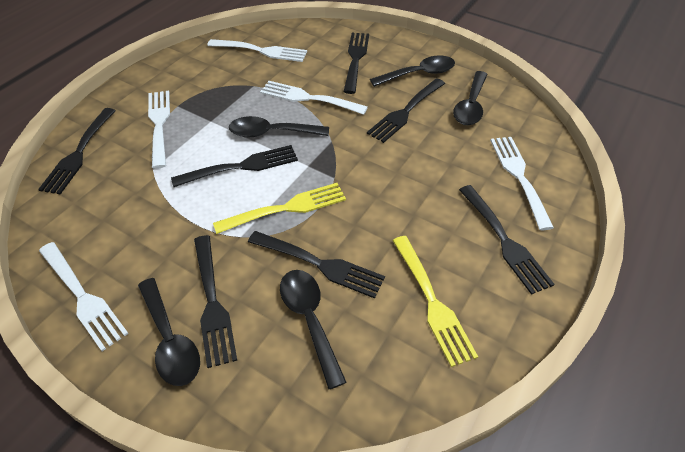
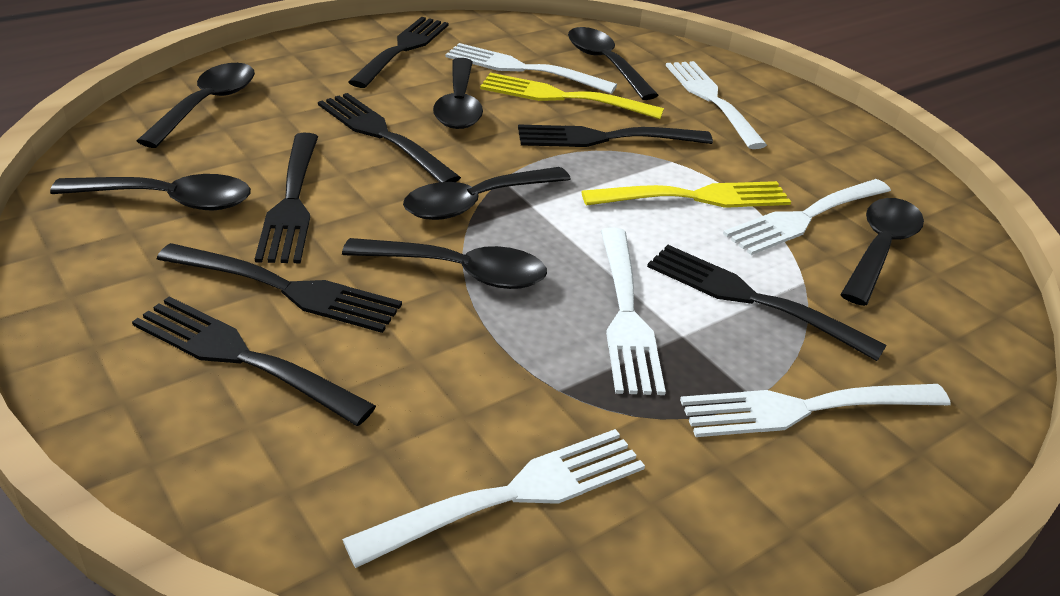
black spoon: 5 -> 7
white fork: 5 -> 6

